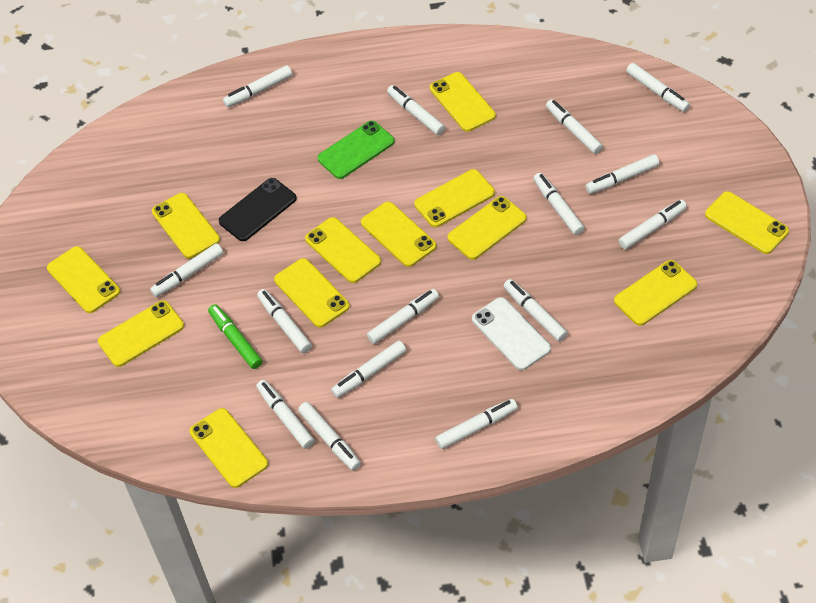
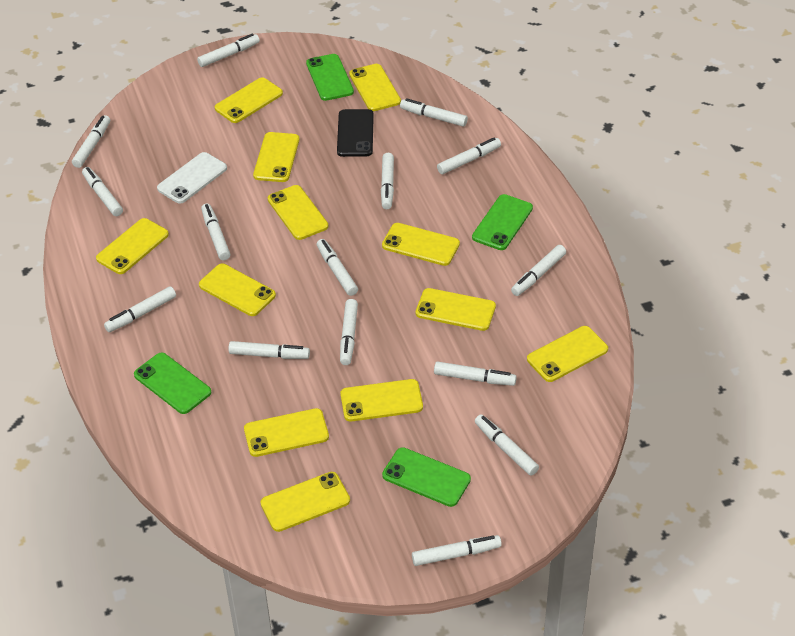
green marker: 1 -> 0
green phone: 1 -> 4

